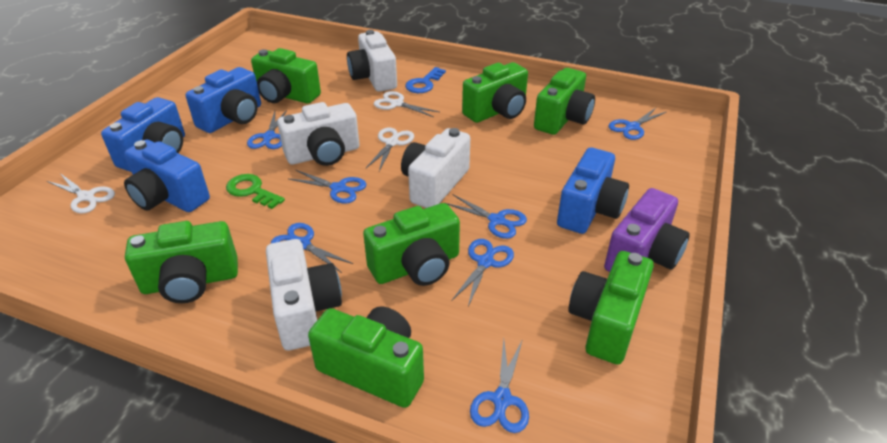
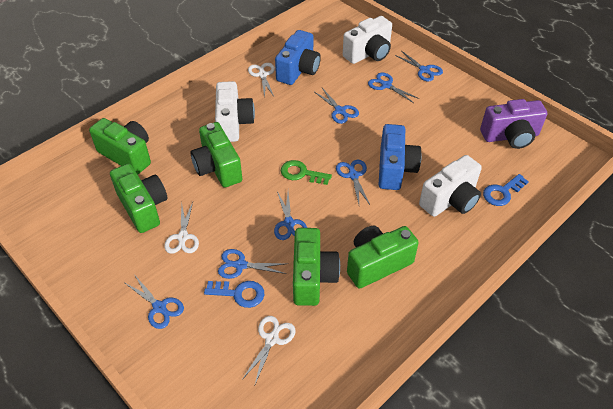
blue camera: 4 -> 2
blue key: 1 -> 2
green camera: 7 -> 5
white camera: 4 -> 3

